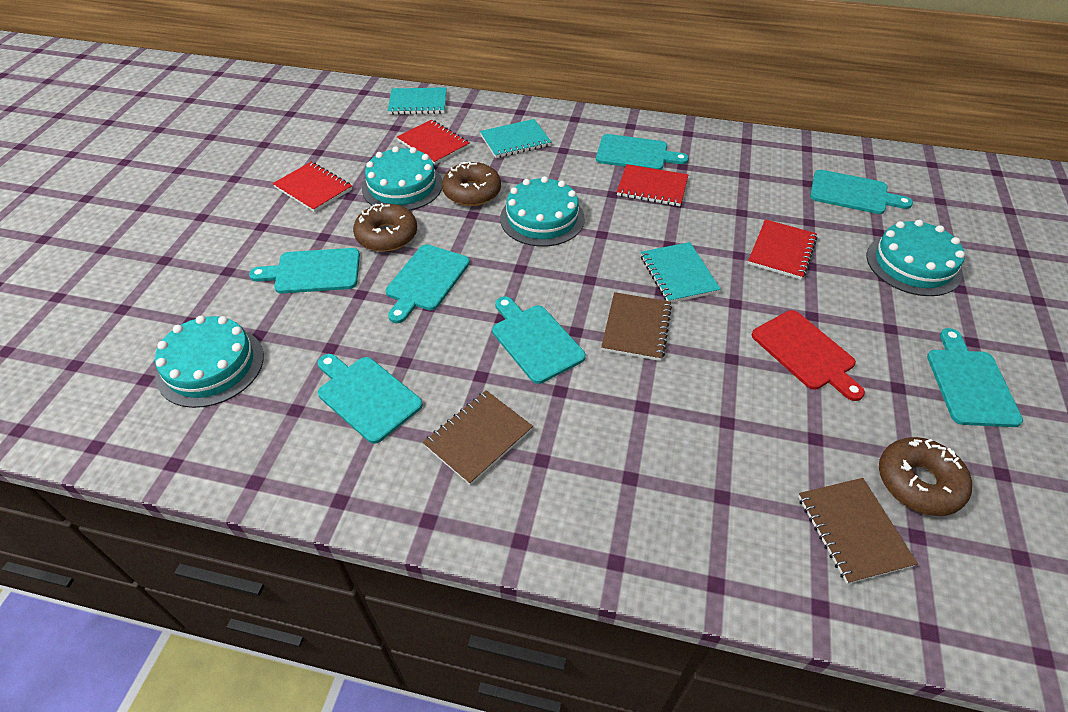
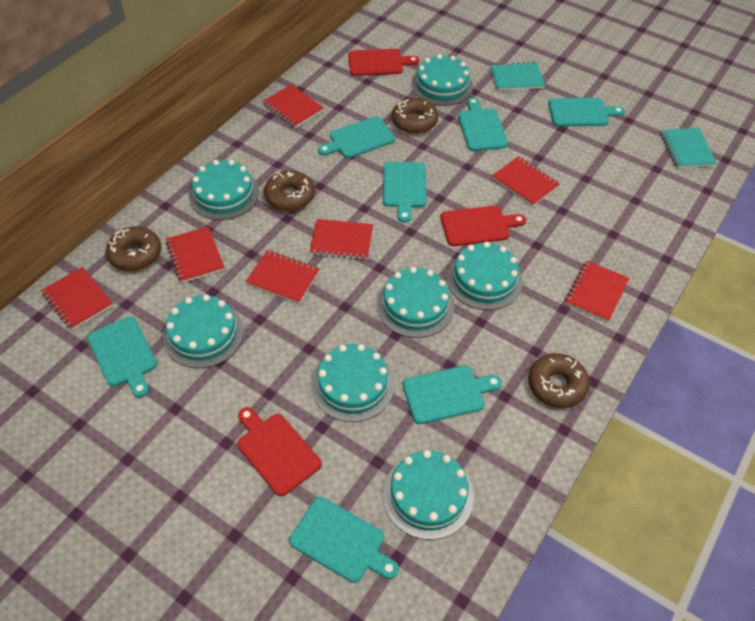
brown donut: 3 -> 4
brown notebook: 3 -> 0
red cutting board: 1 -> 3
red notebook: 4 -> 7
turquoise cake: 4 -> 7
turquoise notebook: 3 -> 2

